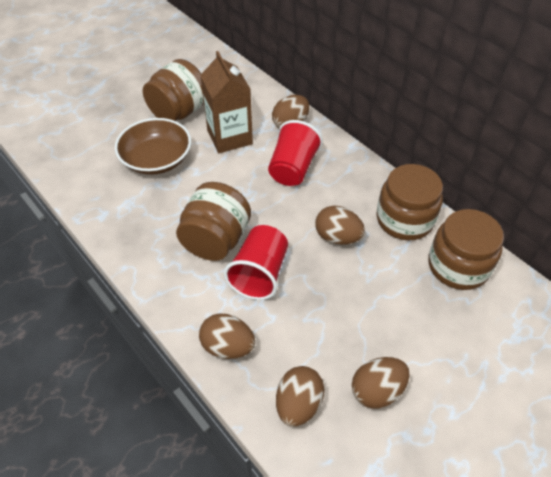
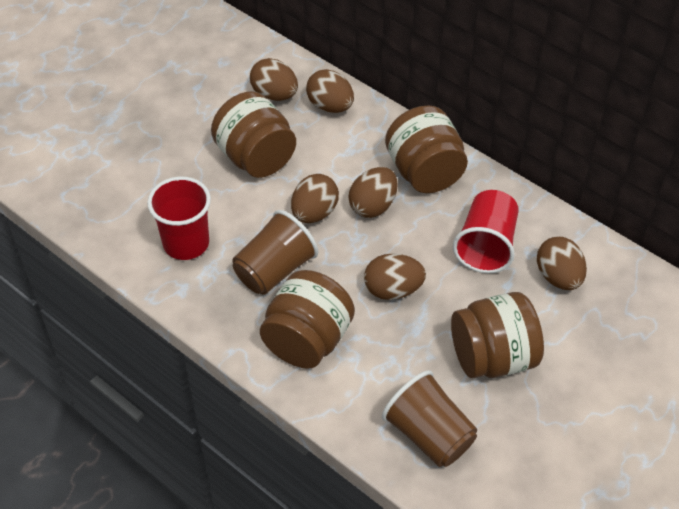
brown bowl: 1 -> 0
brown carton: 1 -> 0
brown cup: 0 -> 2
brown egg: 5 -> 6

